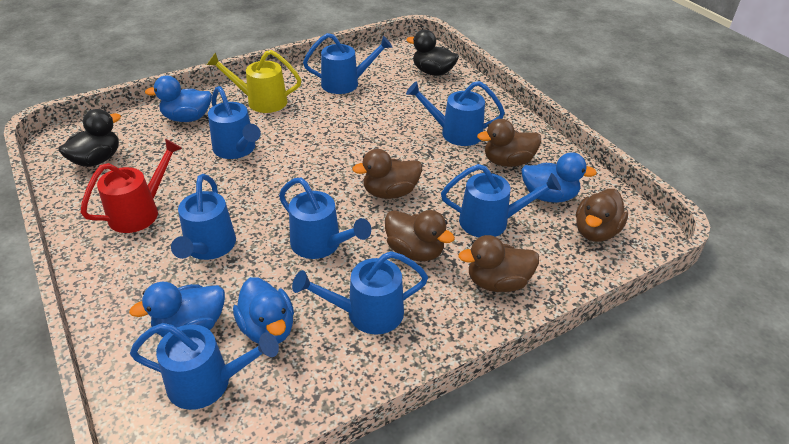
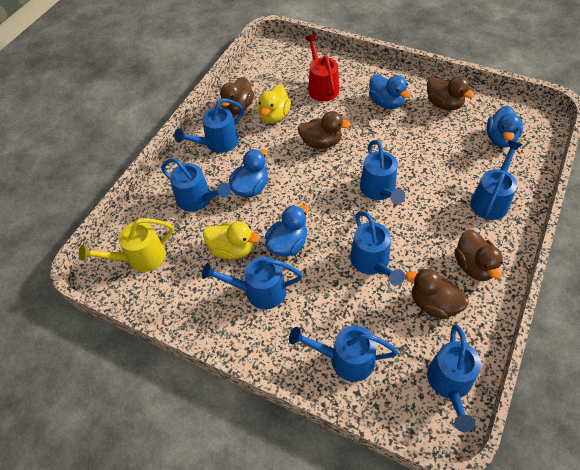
black duck: 2 -> 0
yellow duck: 0 -> 2

